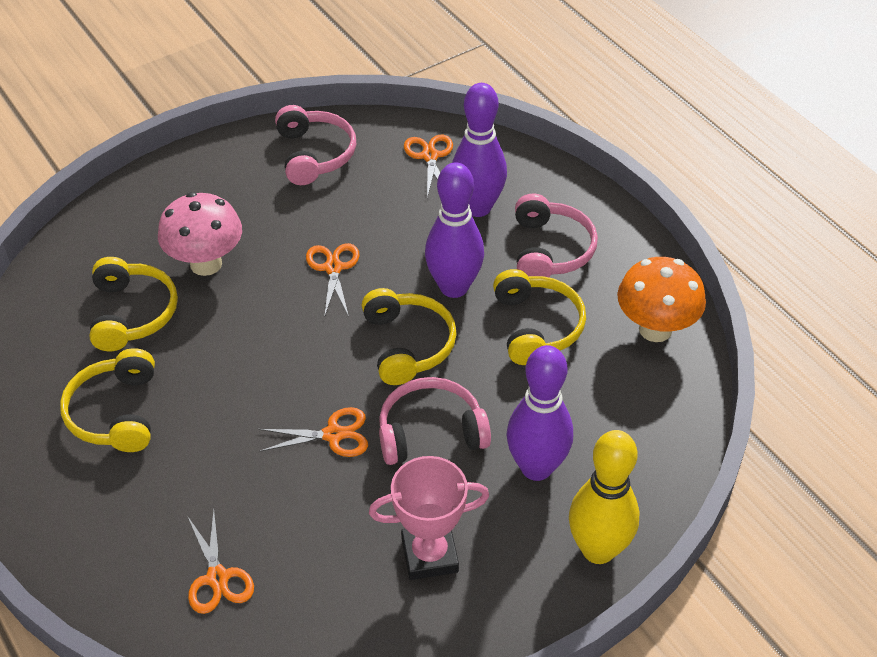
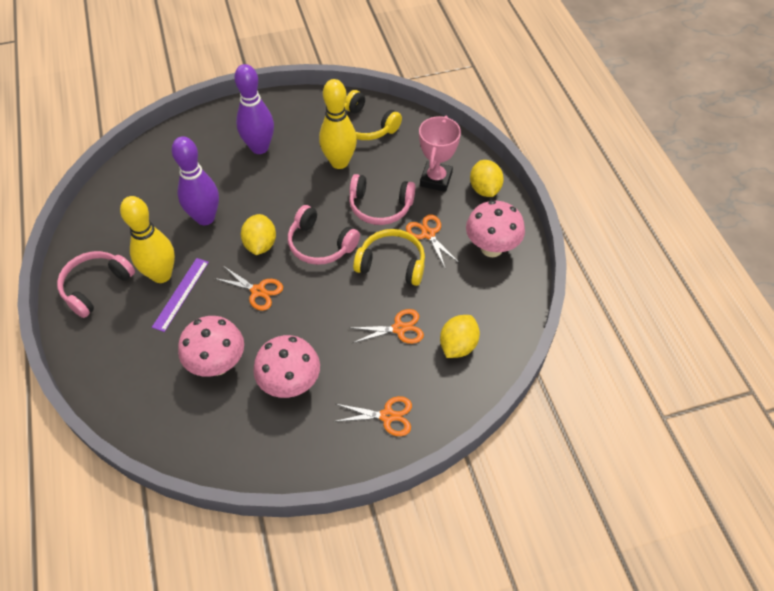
orange mushroom: 1 -> 0
pink mushroom: 1 -> 3
purple bowling pin: 3 -> 2
purple ruler: 0 -> 1
yellow bowling pin: 1 -> 2
yellow headphones: 4 -> 2
yellow lemon: 0 -> 3

